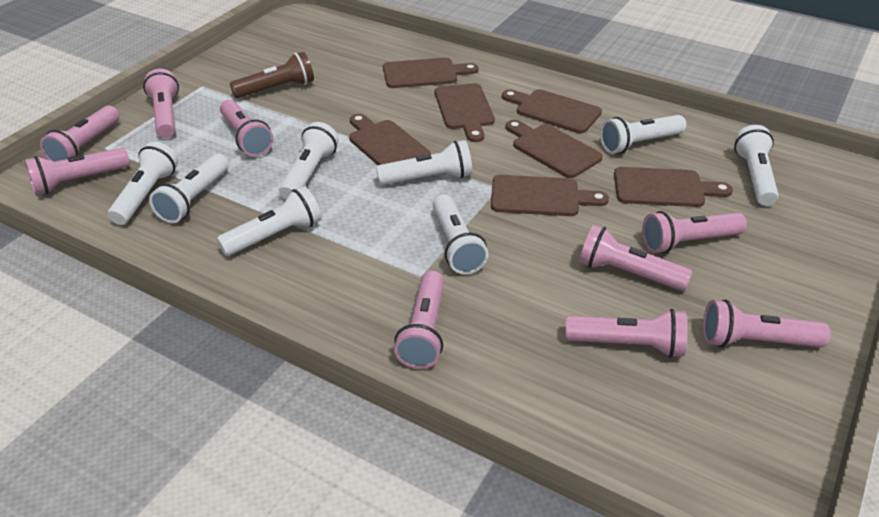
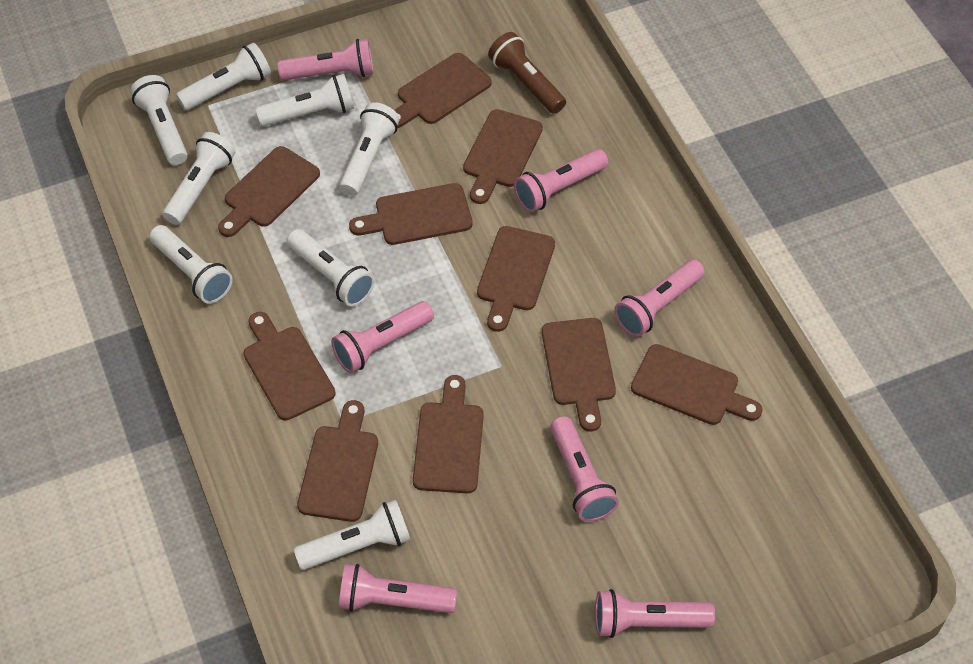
brown cutting board: 7 -> 10
pink flashlight: 9 -> 7

